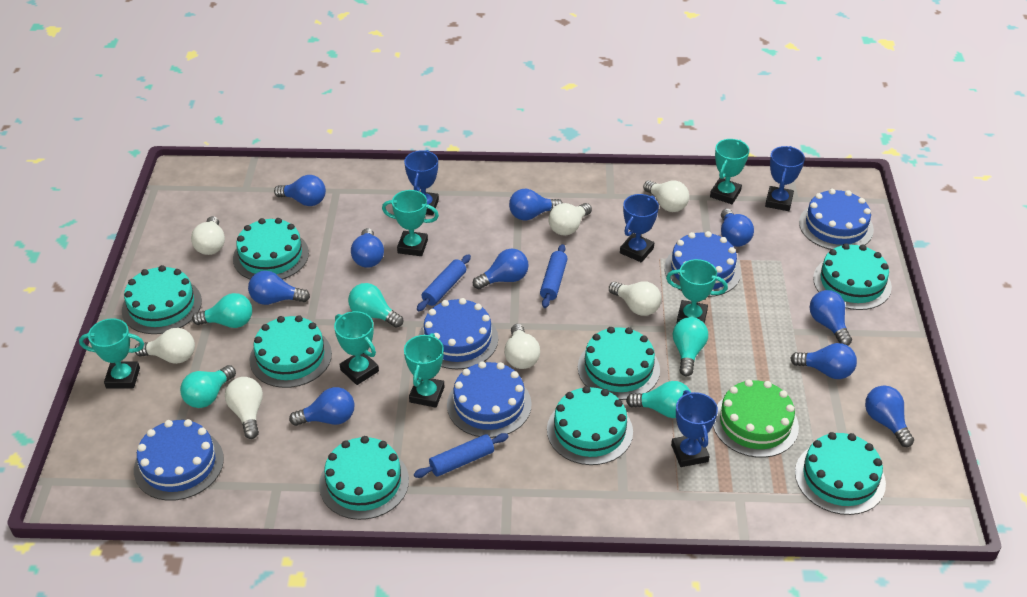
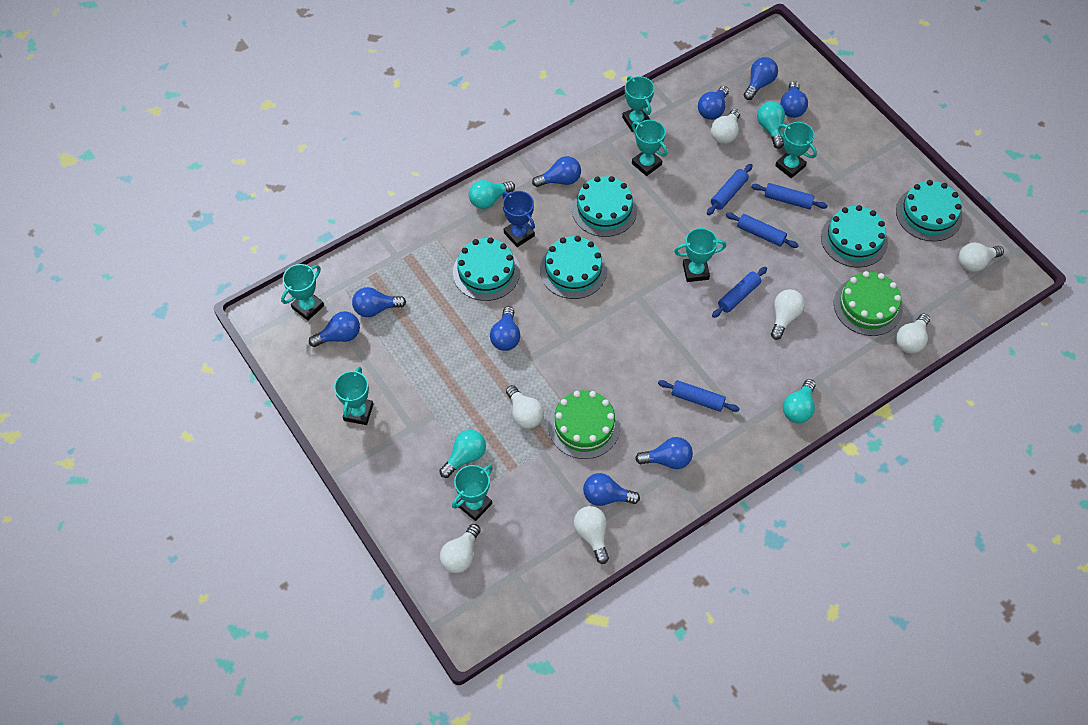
blue cake: 5 -> 0
blue light bulb: 10 -> 9
blue rolling pin: 3 -> 5
blue trophy: 4 -> 1
green cake: 1 -> 2
turquoise cake: 8 -> 5
turquoise light bulb: 5 -> 4
turquoise trophy: 6 -> 7

